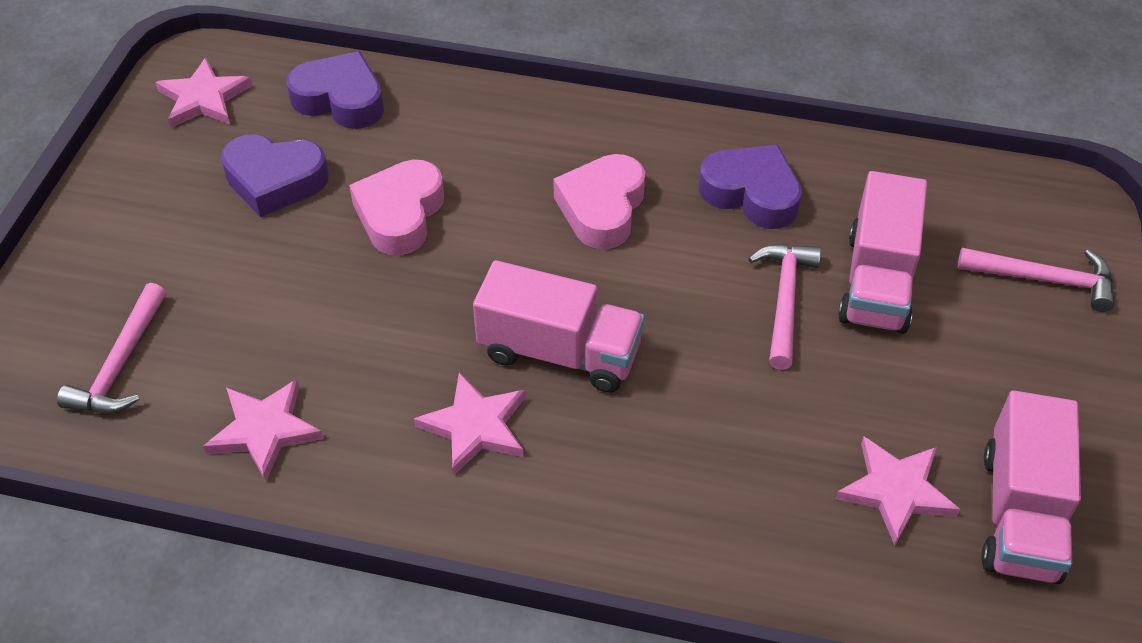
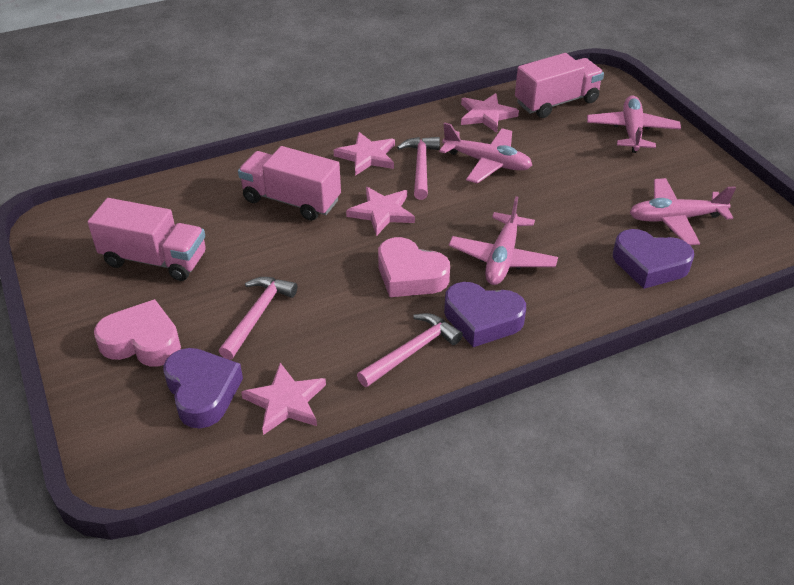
pink plane: 0 -> 4

